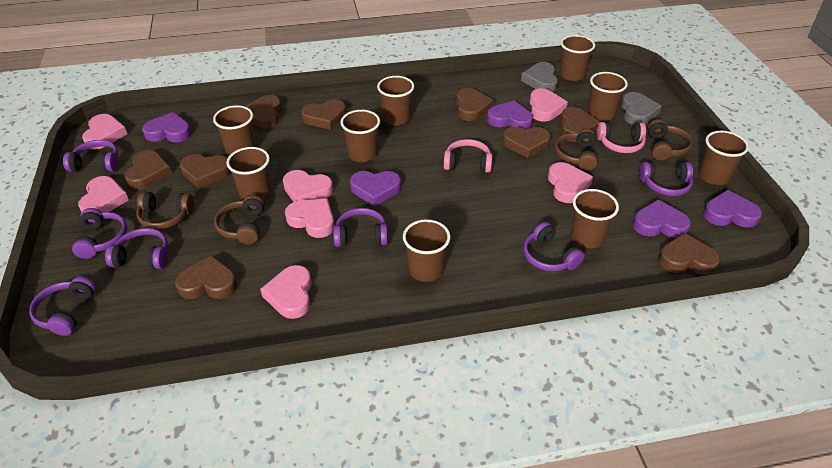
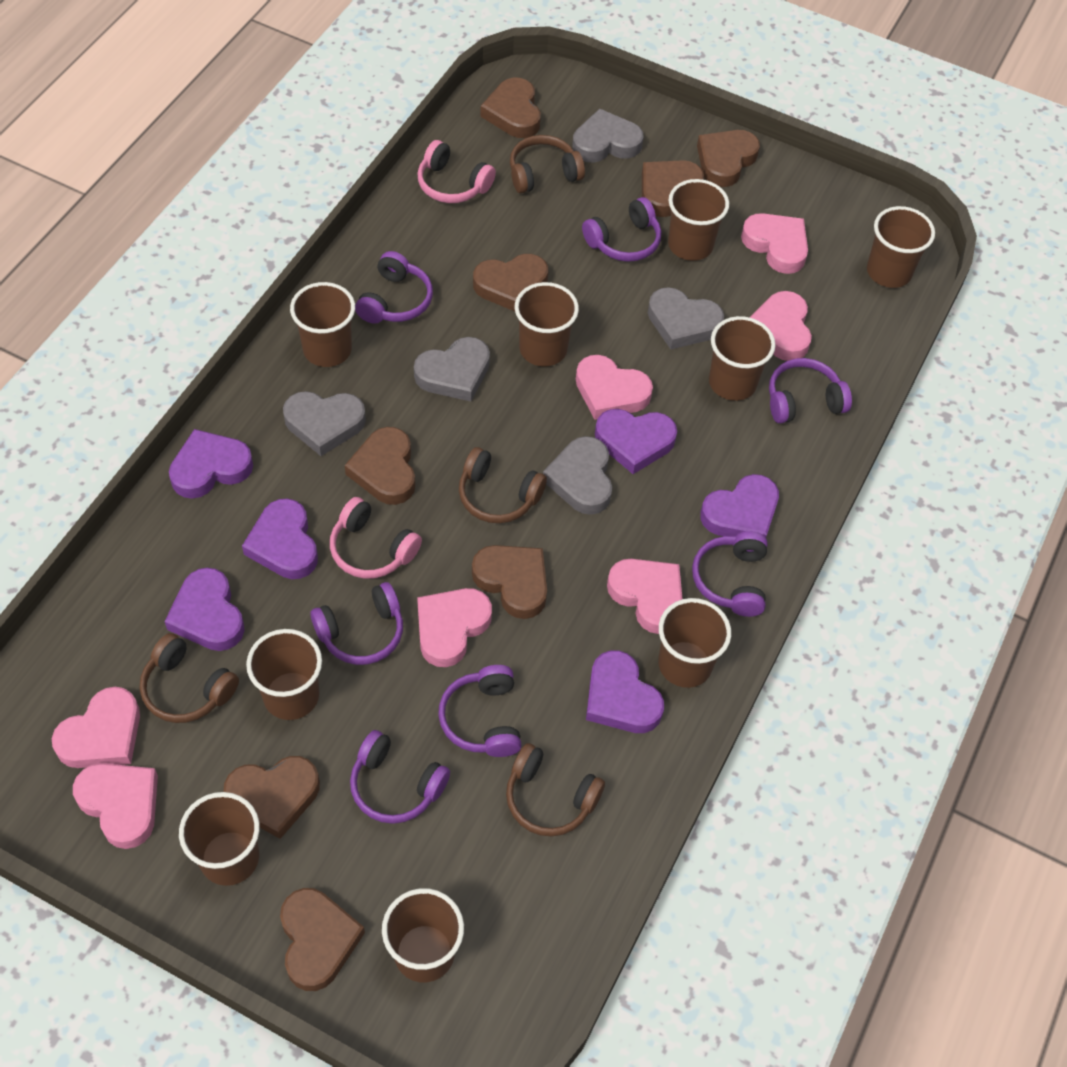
brown heart: 9 -> 8
grey heart: 2 -> 5
purple heart: 5 -> 6

